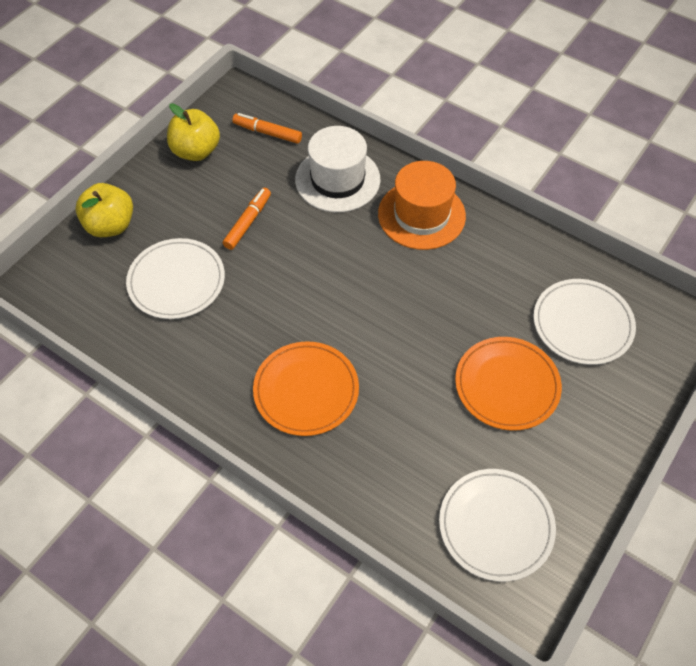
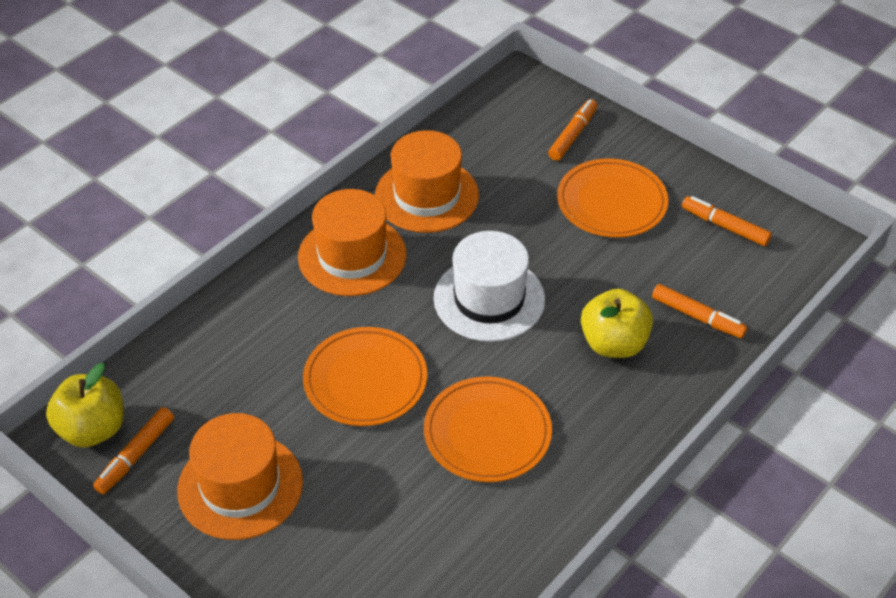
orange hat: 1 -> 3
orange marker: 2 -> 4
orange plate: 2 -> 3
white plate: 3 -> 0

